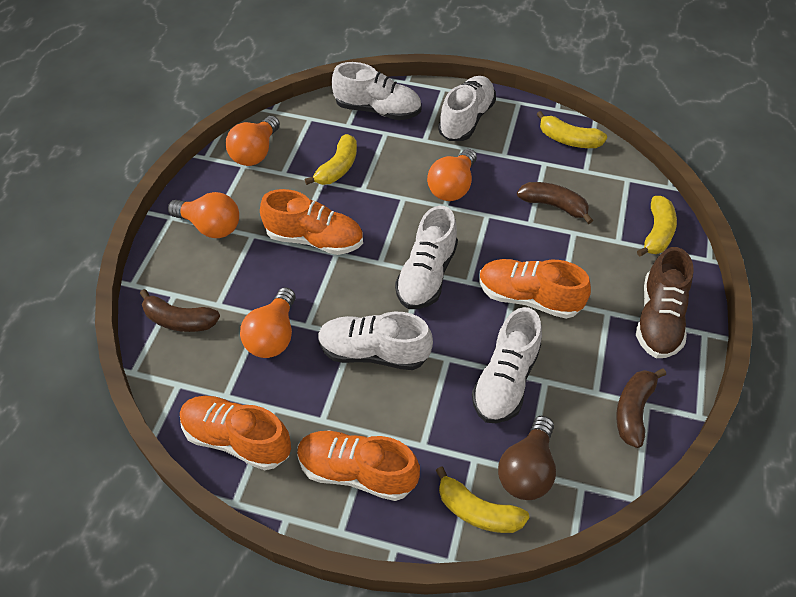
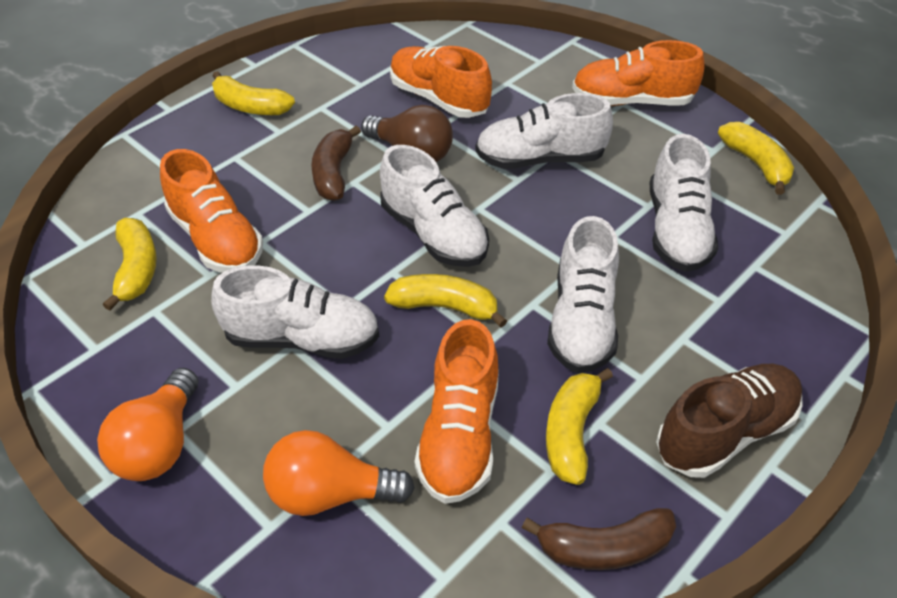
brown banana: 3 -> 2
orange light bulb: 4 -> 2
yellow banana: 4 -> 5

